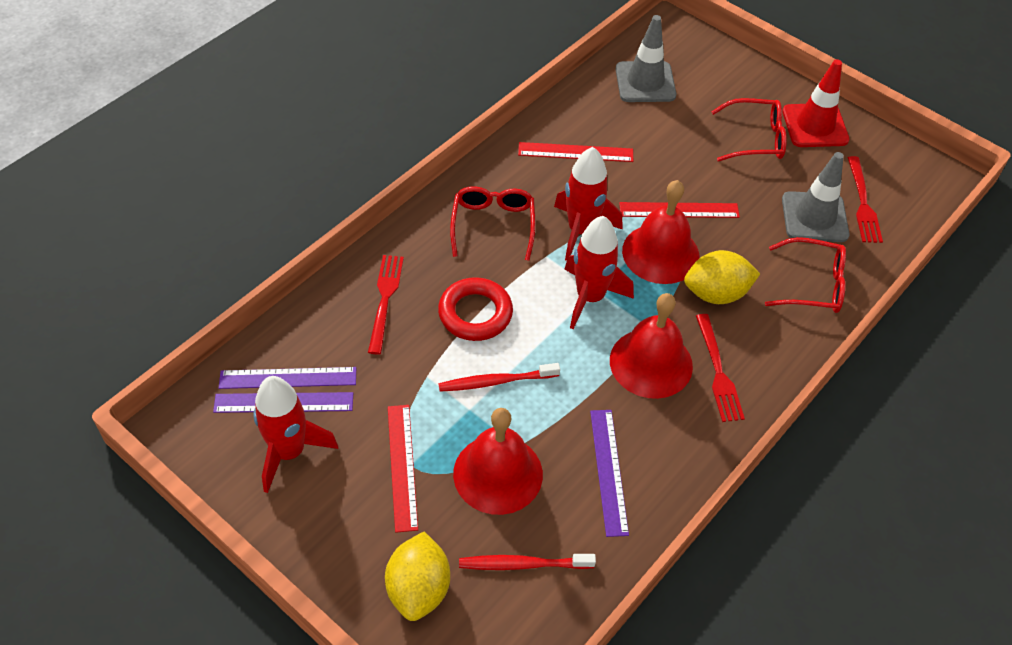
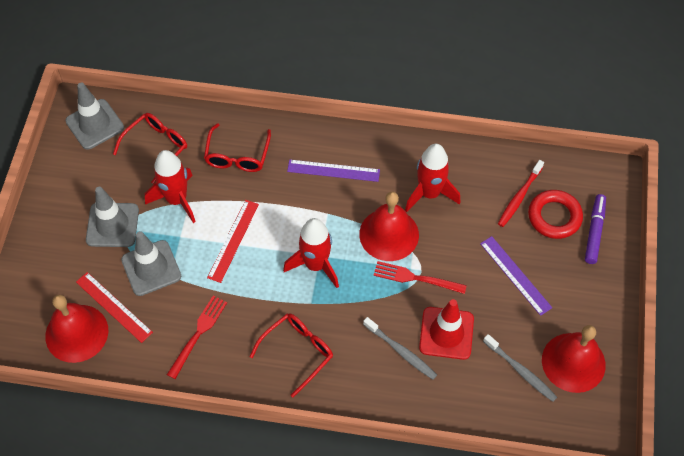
grey toothbrush: 0 -> 2
grey traffic cone: 2 -> 3
purple marker: 0 -> 1
purple ruler: 3 -> 2
red fork: 3 -> 2
red ruler: 3 -> 2
red toothbrush: 2 -> 1
yellow lemon: 2 -> 0

